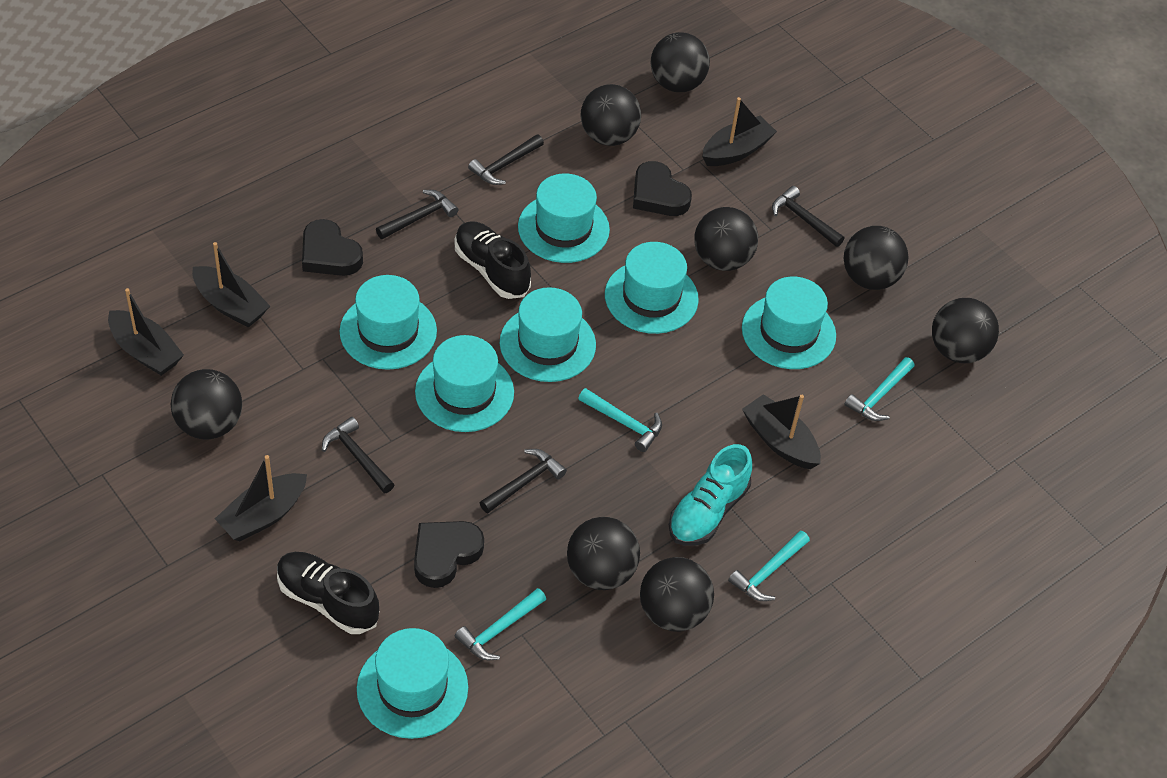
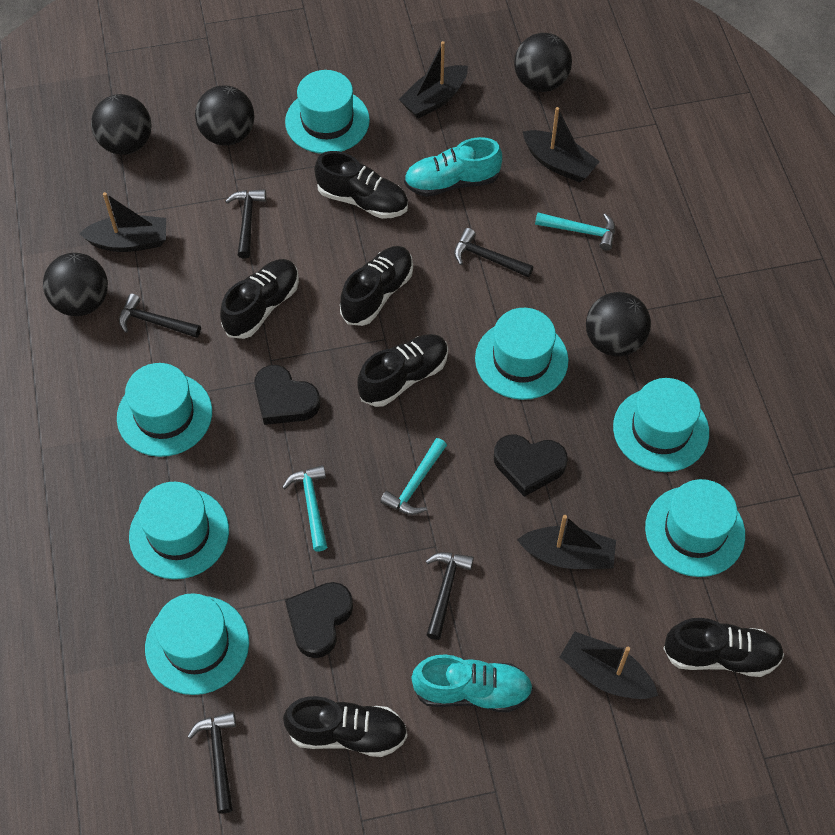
black ball: 8 -> 5
black shoe: 2 -> 6
turquoise hammer: 4 -> 3
turquoise shoe: 1 -> 2

